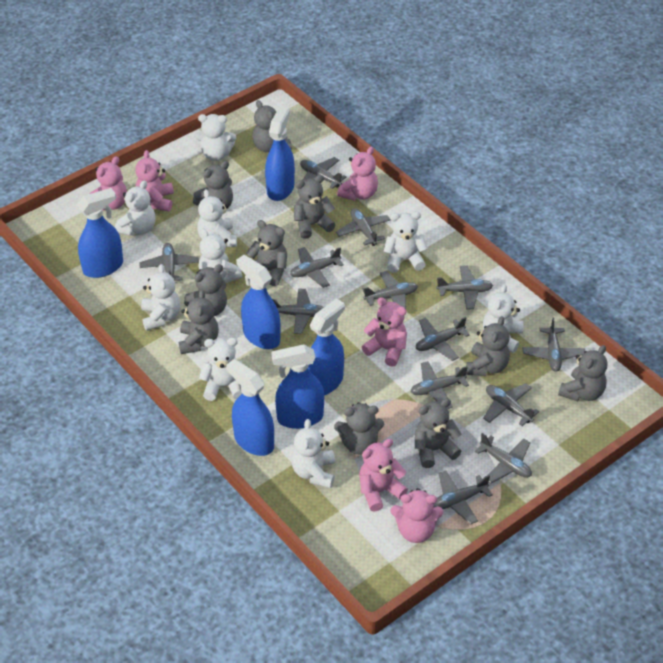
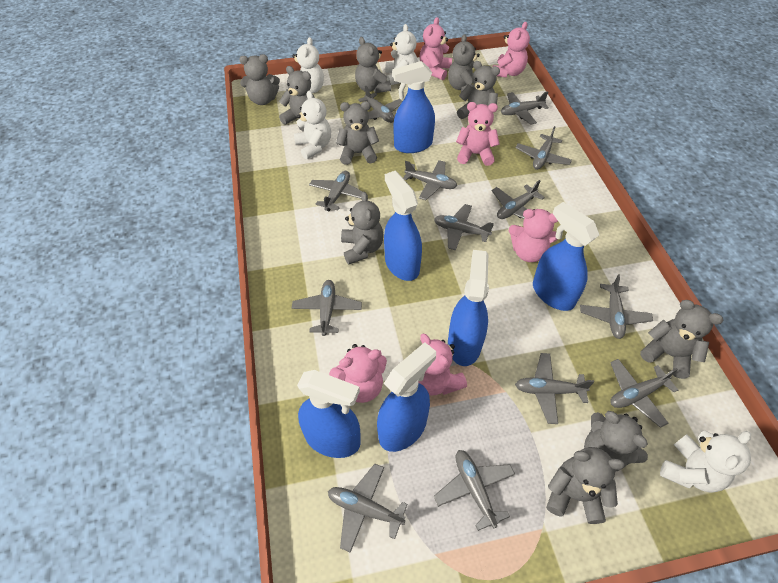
white teddy bear: 9 -> 4

